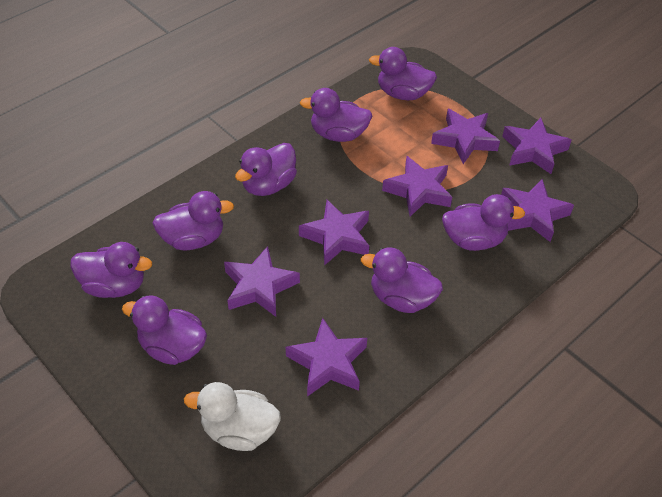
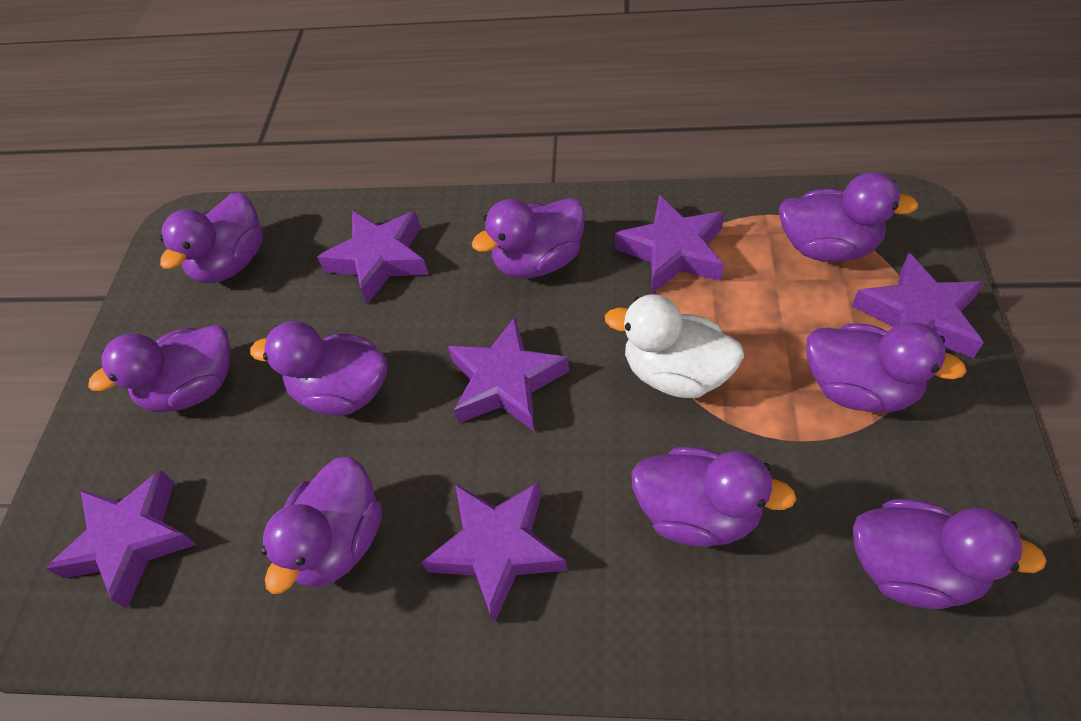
purple duck: 8 -> 9
purple star: 7 -> 6

